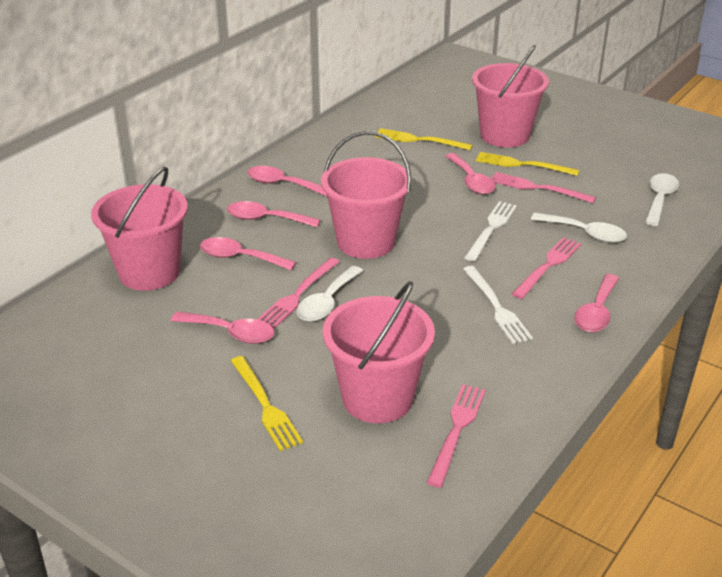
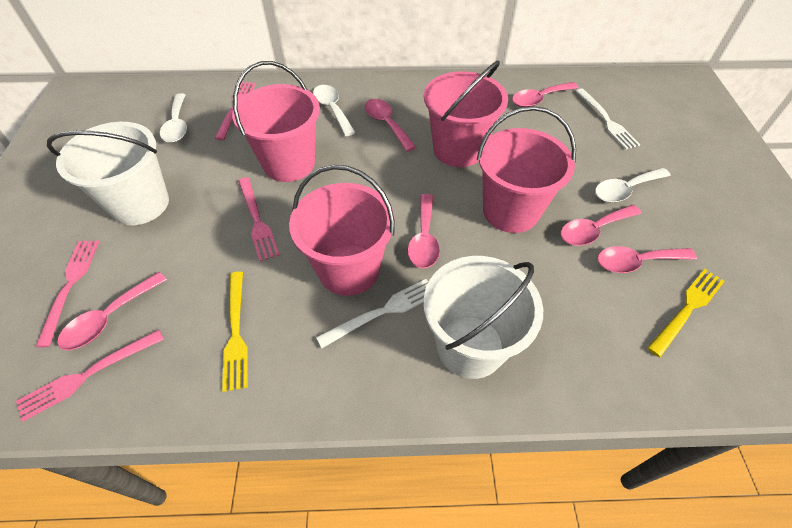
white bucket: 0 -> 2
yellow fork: 3 -> 2

